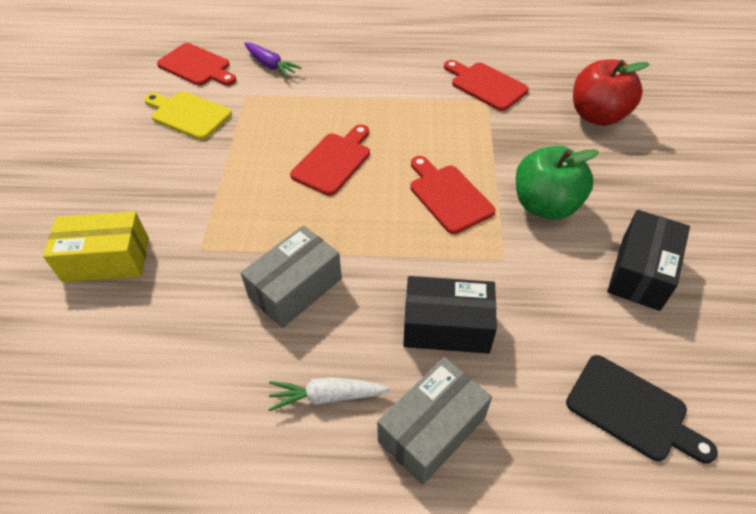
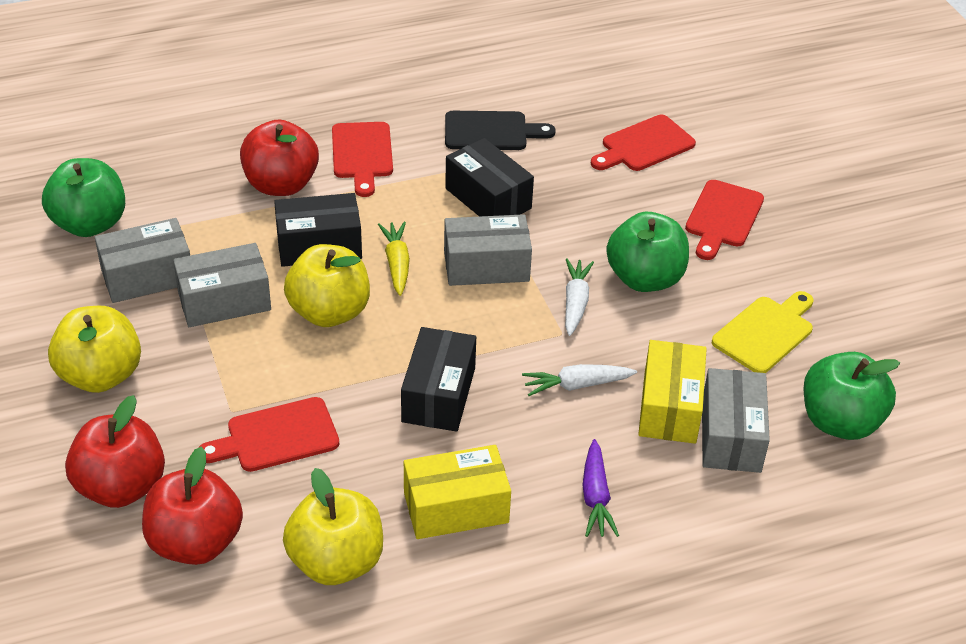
black box: 2 -> 3
green apple: 1 -> 3
grey box: 2 -> 4
red apple: 1 -> 3
white carrot: 1 -> 2
yellow apple: 0 -> 3
yellow box: 1 -> 2
yellow carrot: 0 -> 1

